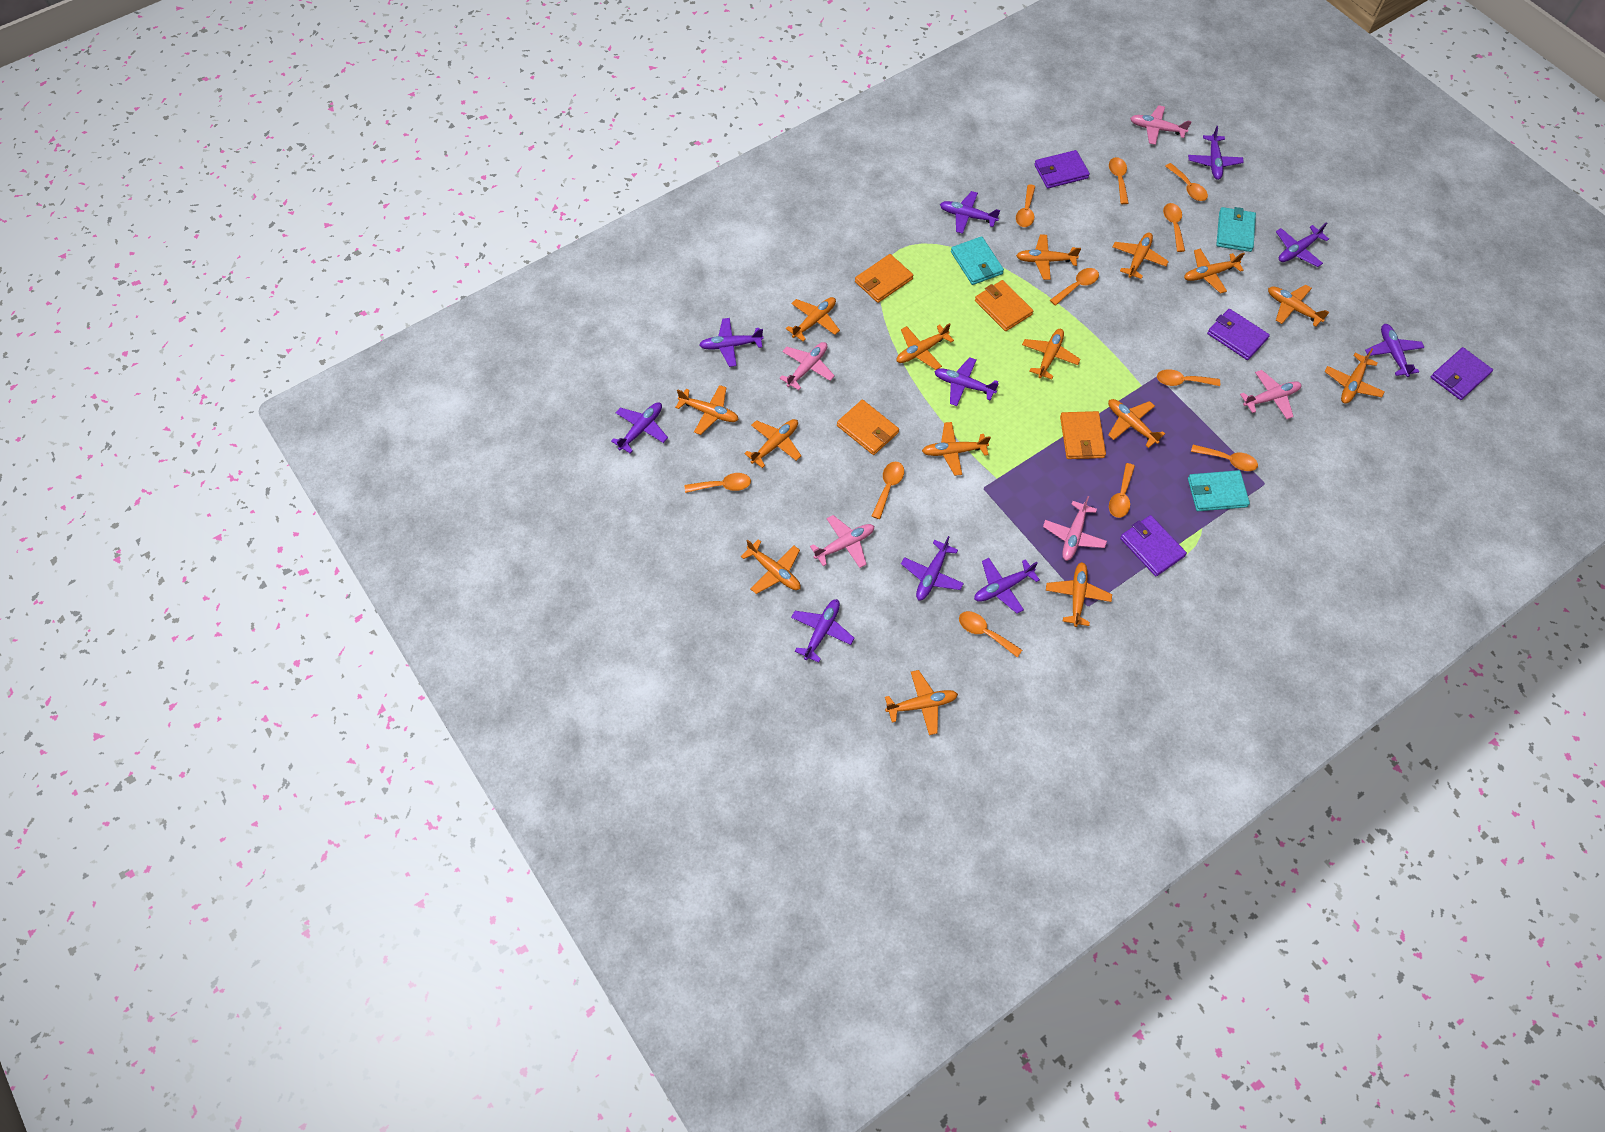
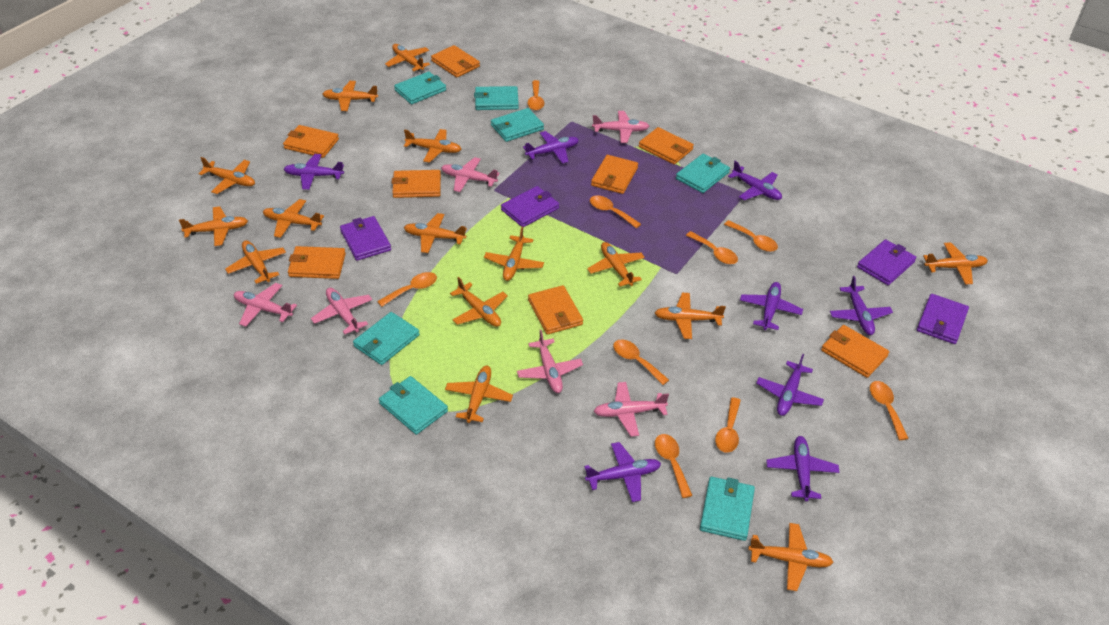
orange spoon: 11 -> 9
orange wallet: 4 -> 8
pink plane: 5 -> 6
purple plane: 10 -> 8
turquoise wallet: 3 -> 7

